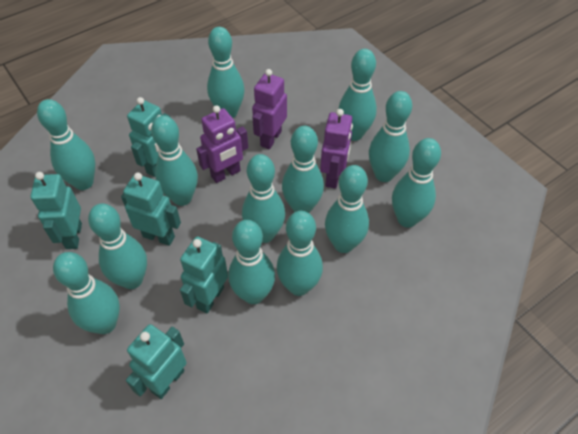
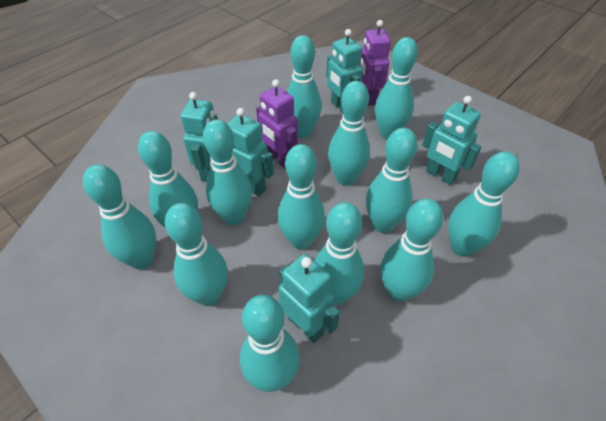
purple robot: 3 -> 2

